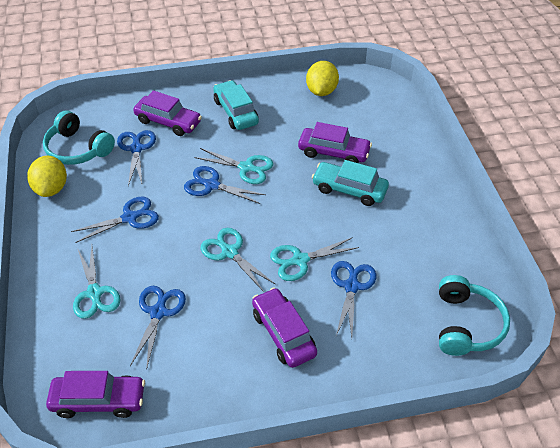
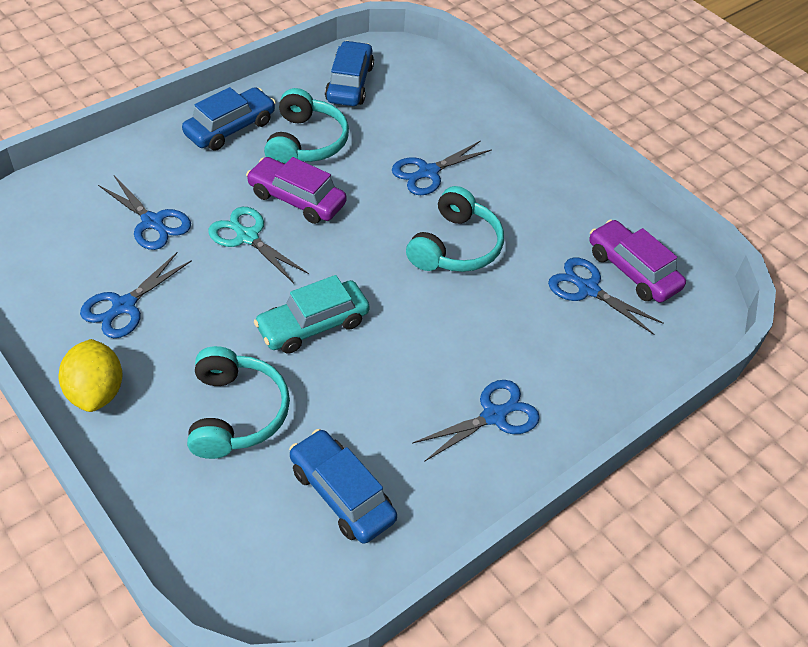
blue car: 0 -> 3
purple car: 4 -> 2
turquoise car: 2 -> 1
turquoise headphones: 2 -> 3
turquoise scissors: 4 -> 1
yellow lemon: 2 -> 1

